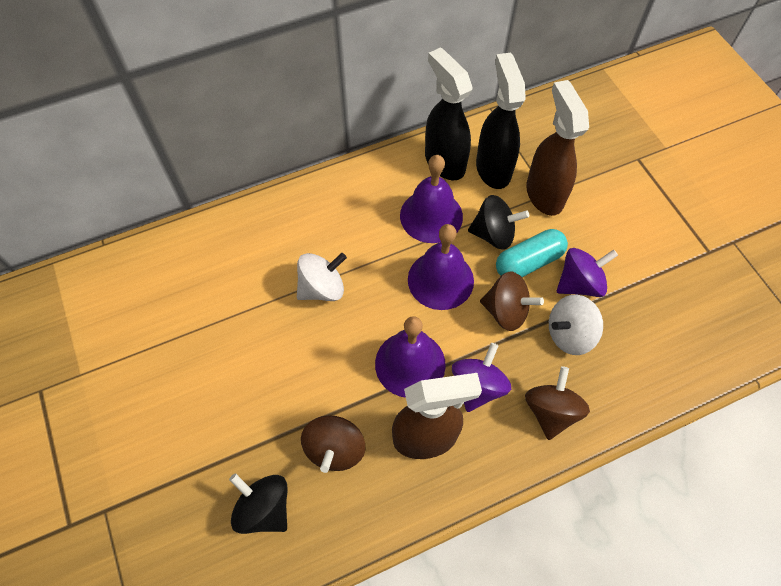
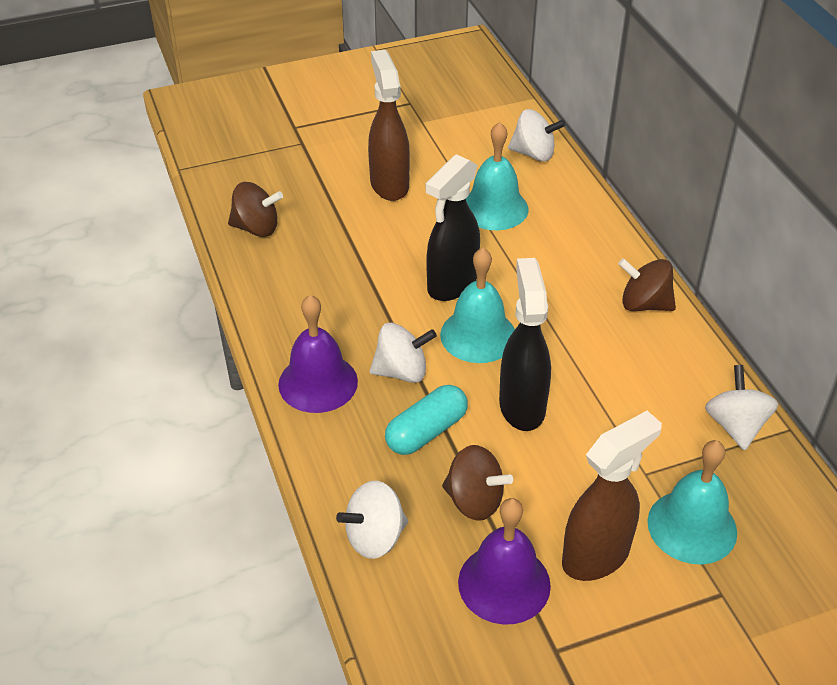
black spinning top: 2 -> 0
purple bell: 3 -> 2
purple spinning top: 2 -> 0
turquoise bell: 0 -> 3
white spinning top: 2 -> 4

